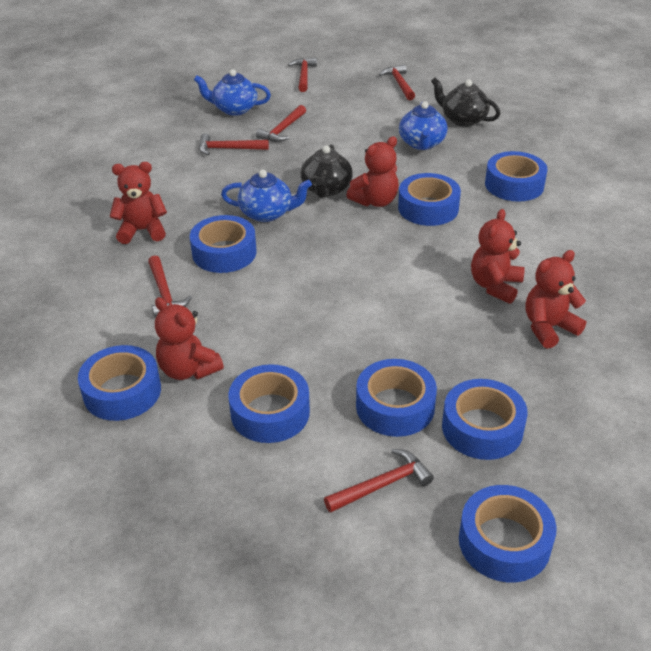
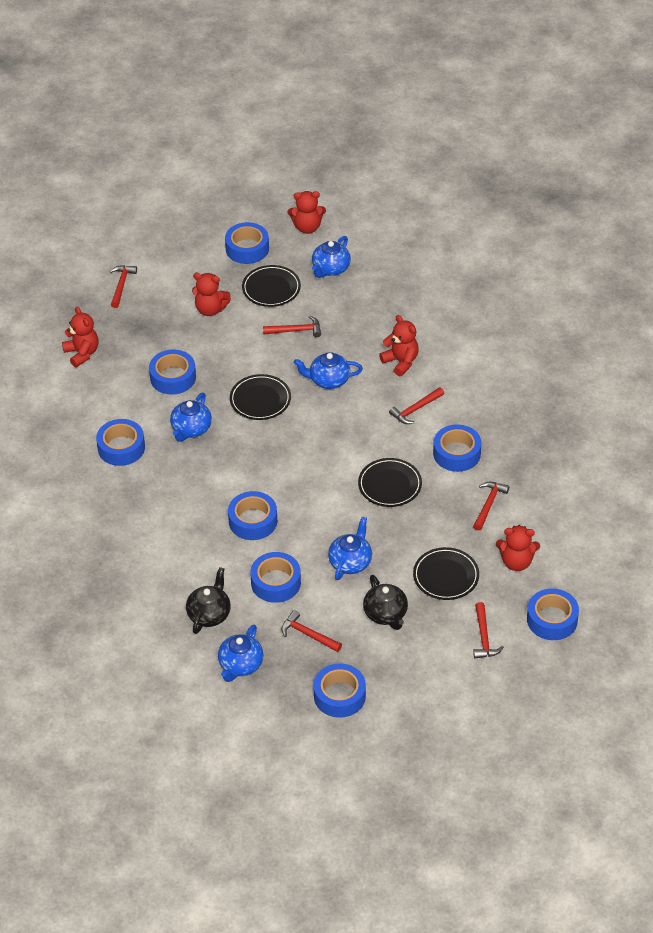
black plate: 0 -> 4
blue teapot: 3 -> 5

